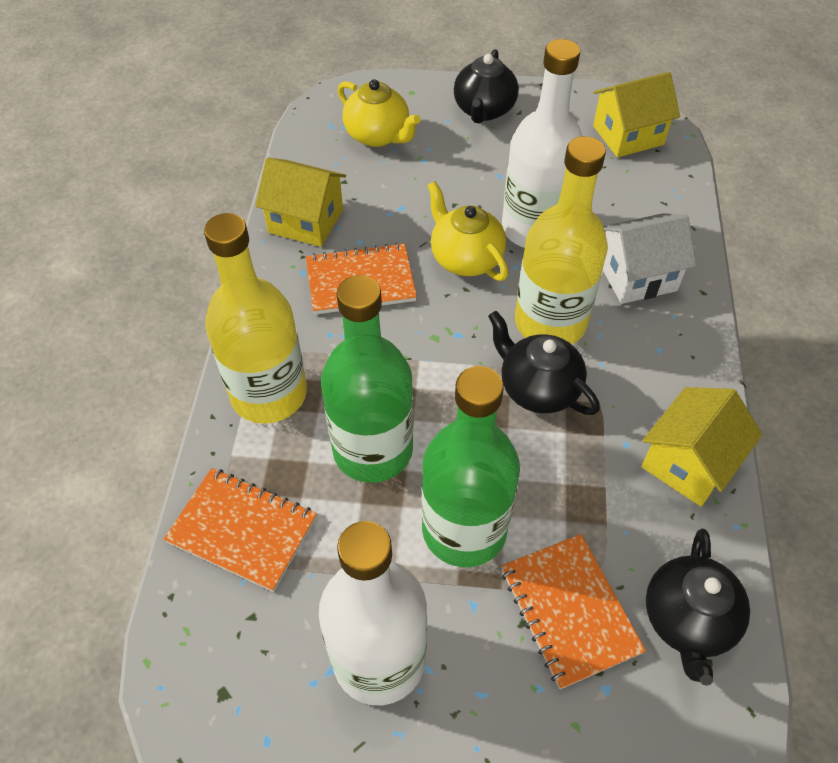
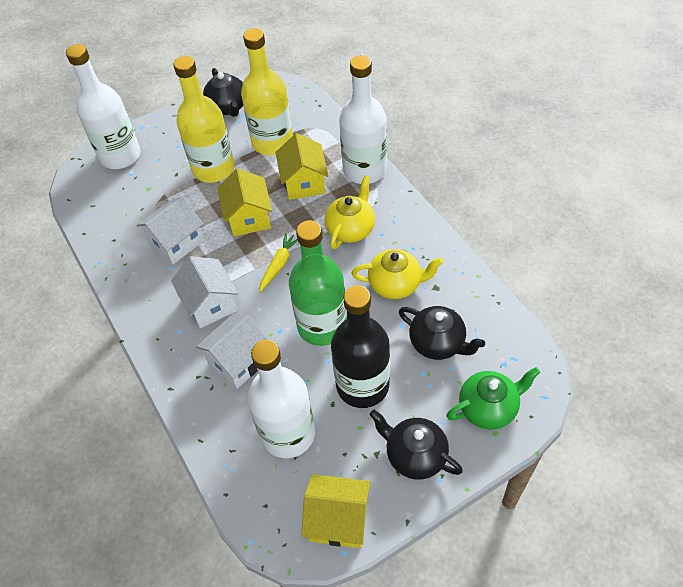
black bottle: 0 -> 1
green bottle: 2 -> 1
green teapot: 0 -> 1
orange notebook: 3 -> 0
white bottle: 2 -> 3
white house: 1 -> 3
yellow carrot: 0 -> 1

